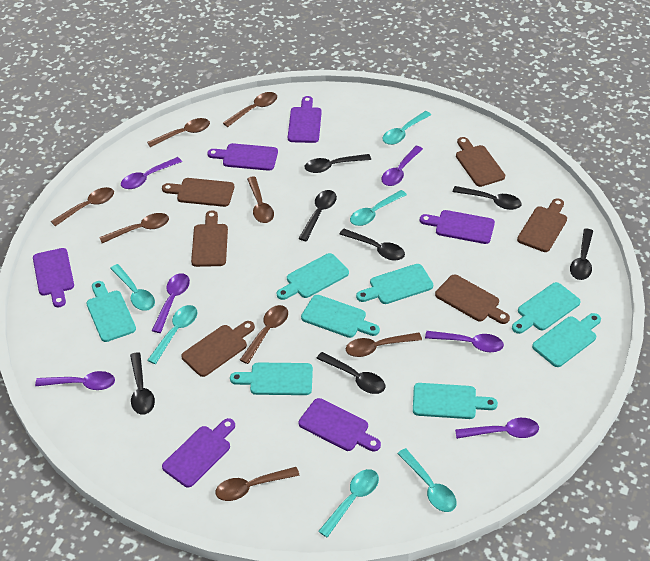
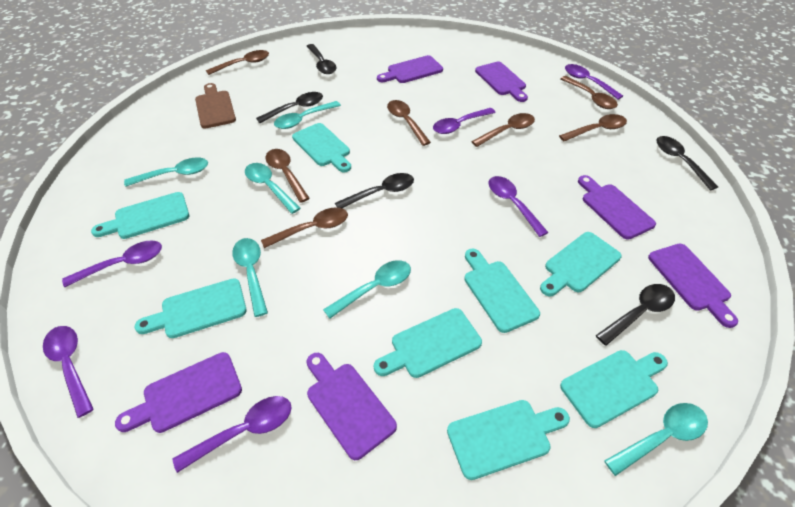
black spoon: 7 -> 5
brown cutting board: 6 -> 1
brown spoon: 8 -> 7

